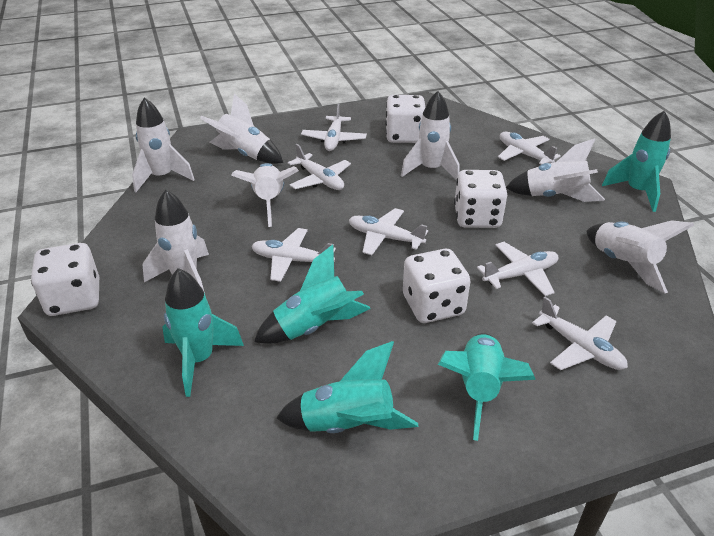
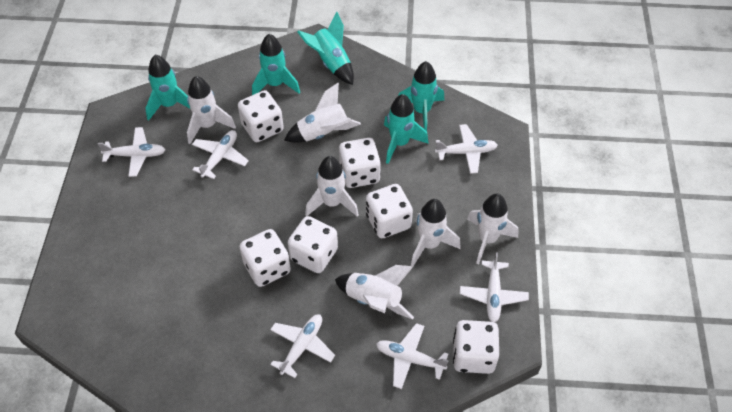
white dice: 4 -> 6
white plane: 7 -> 6
white rocket: 7 -> 6

